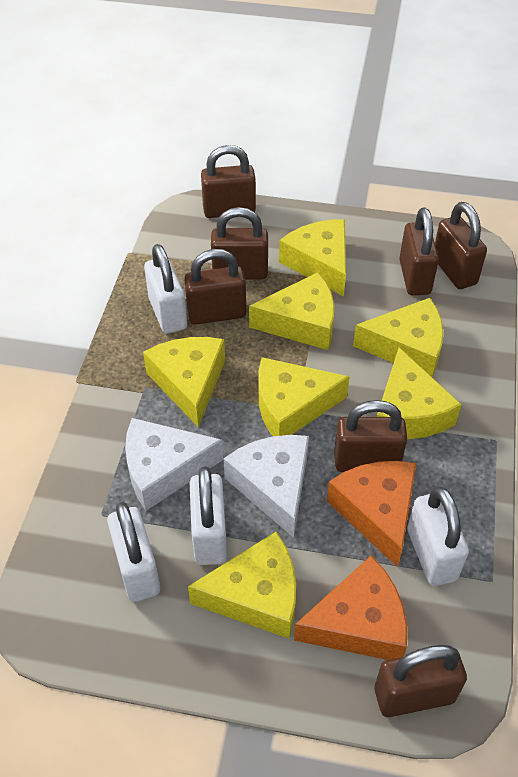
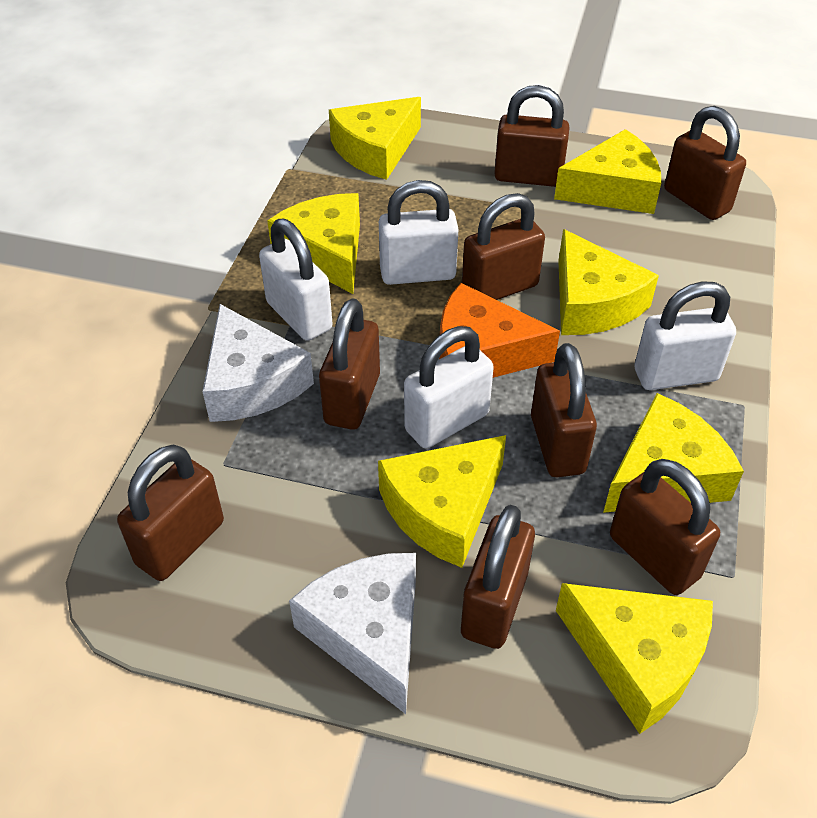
brown padlock: 7 -> 8
orange cheese: 2 -> 1

